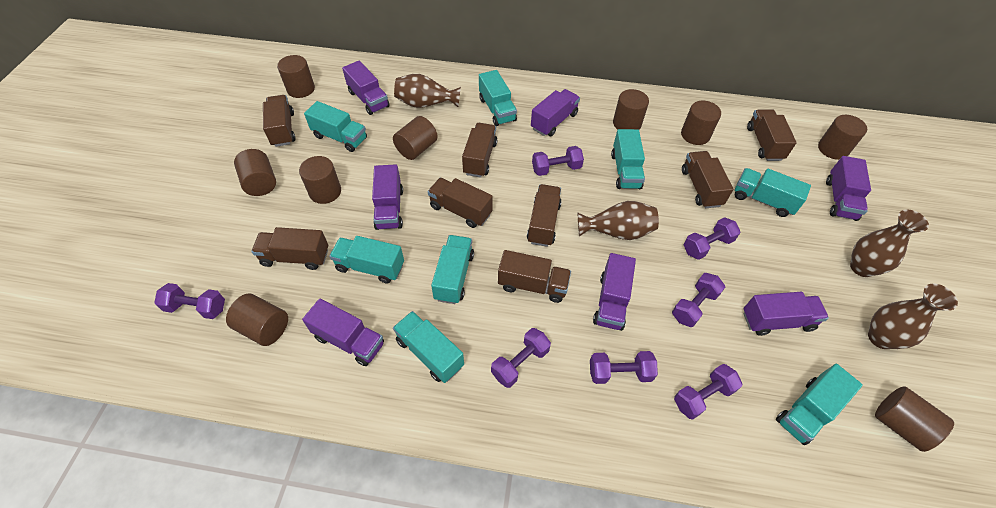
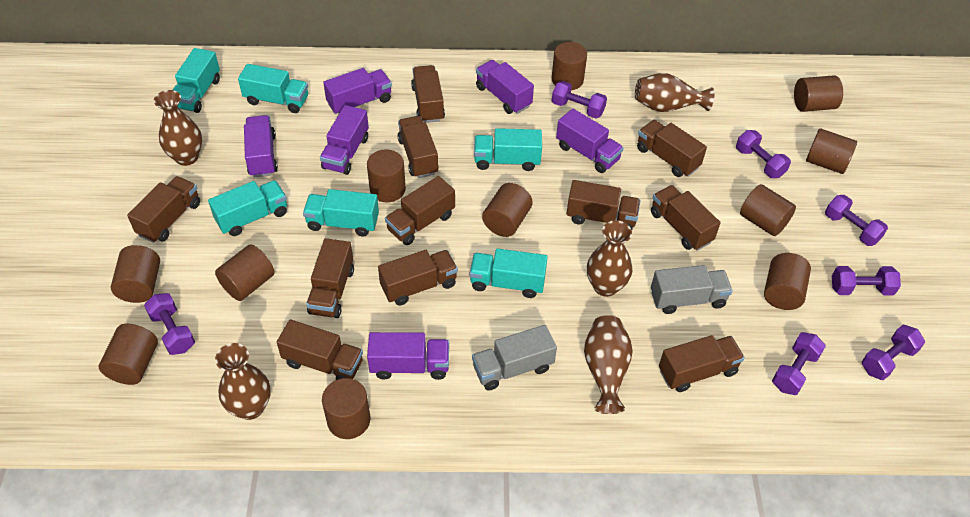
brown cylinder: 9 -> 11
brown truck: 8 -> 11
brown vase: 4 -> 5
grey truck: 0 -> 2
purple truck: 7 -> 6
turquoise truck: 8 -> 6

